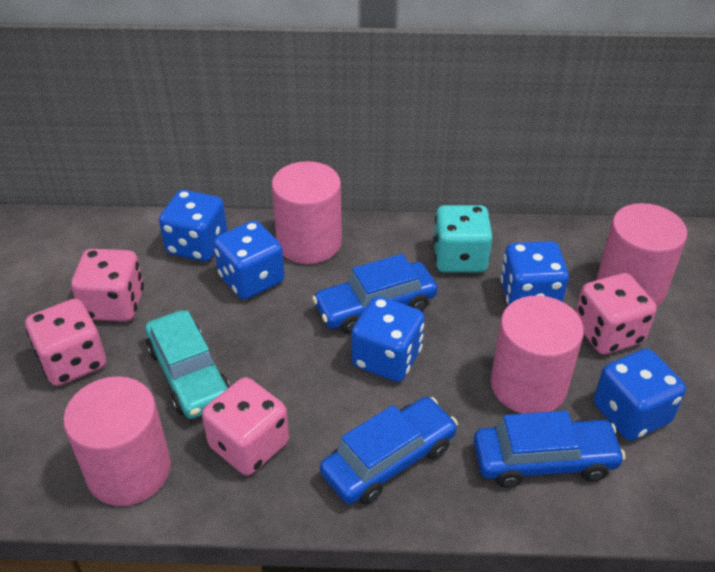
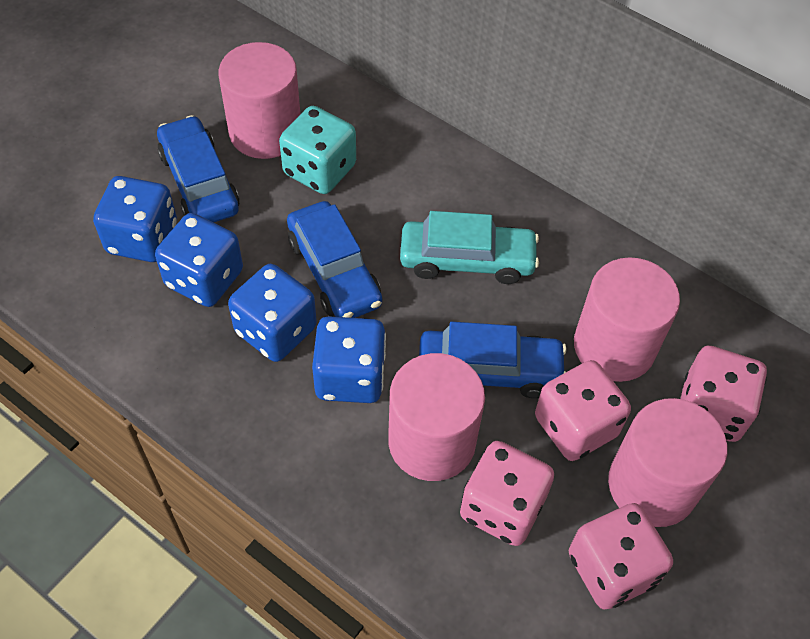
blue dice: 5 -> 4

